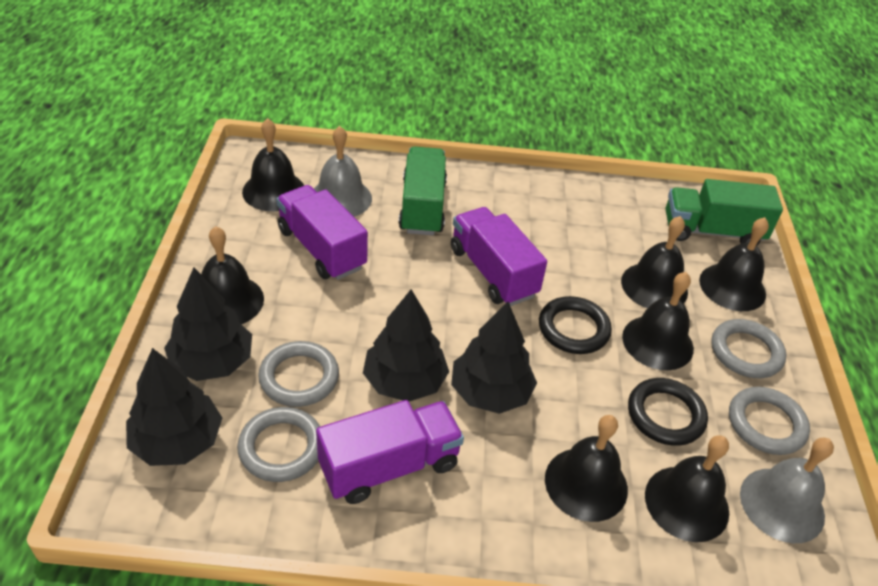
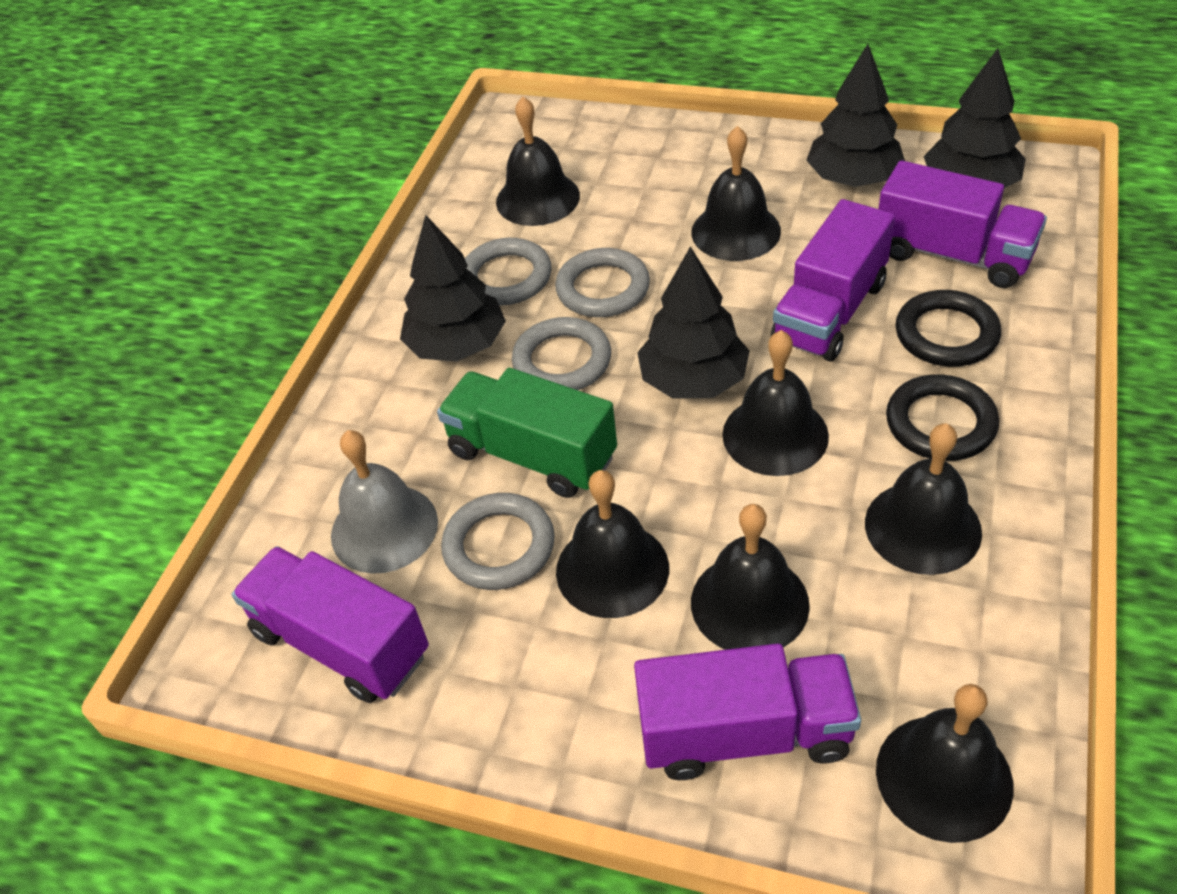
green truck: 2 -> 1
grey bell: 2 -> 1
purple truck: 3 -> 4

